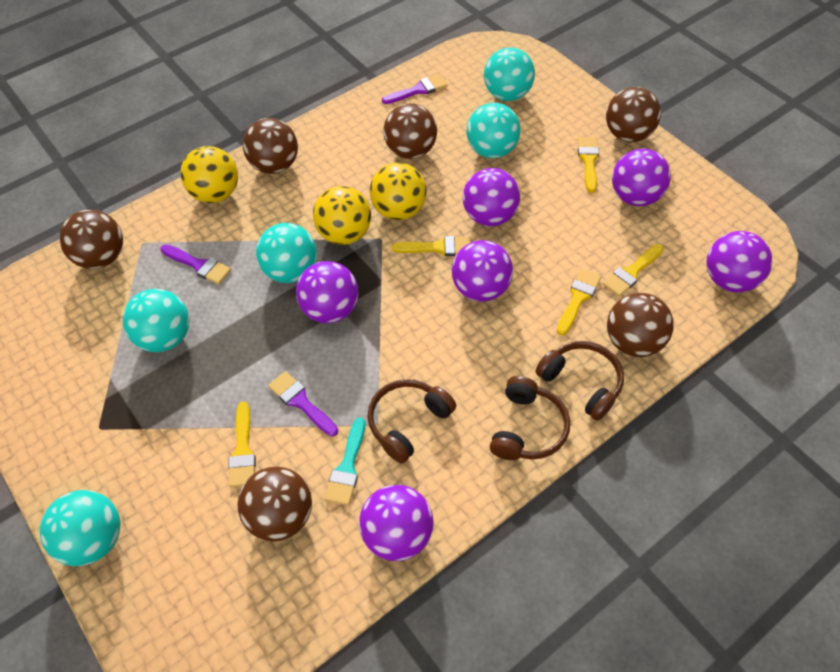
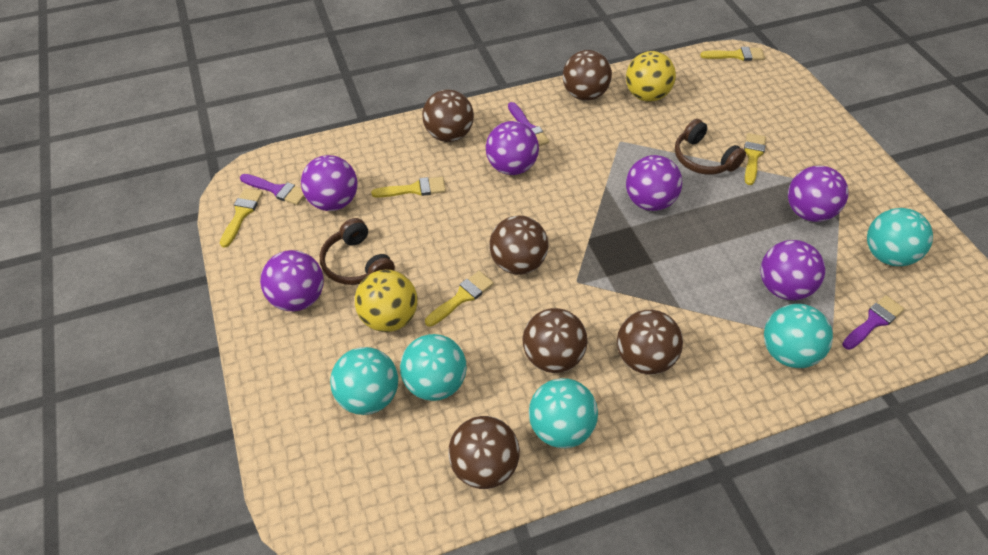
brown headphones: 3 -> 2
turquoise brush: 1 -> 0
yellow ball: 3 -> 2

